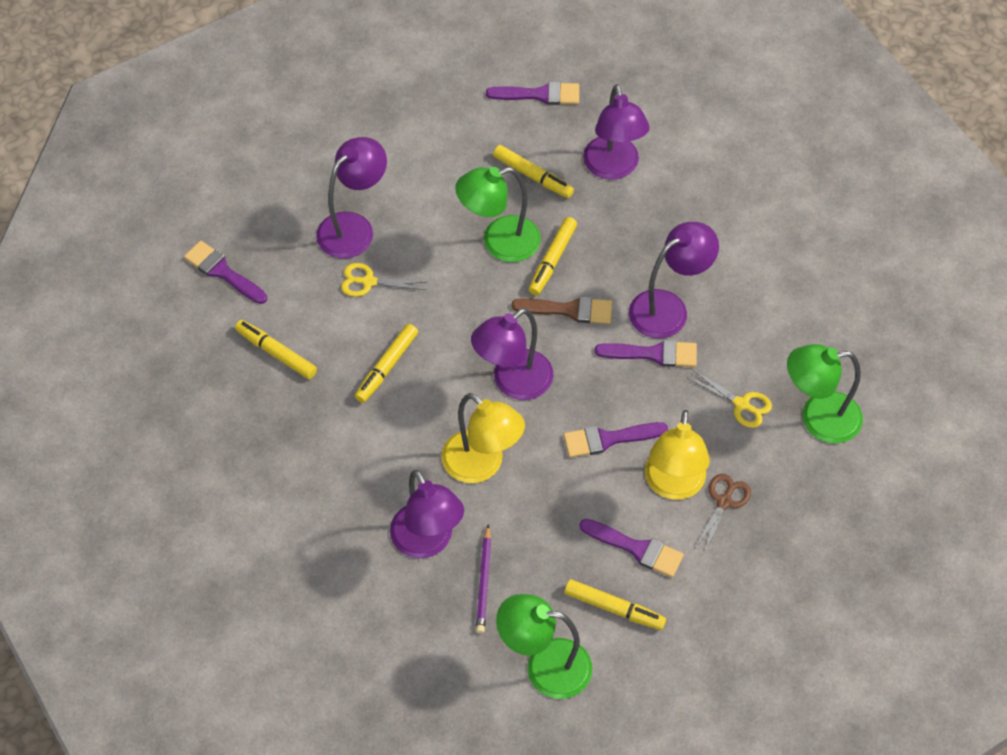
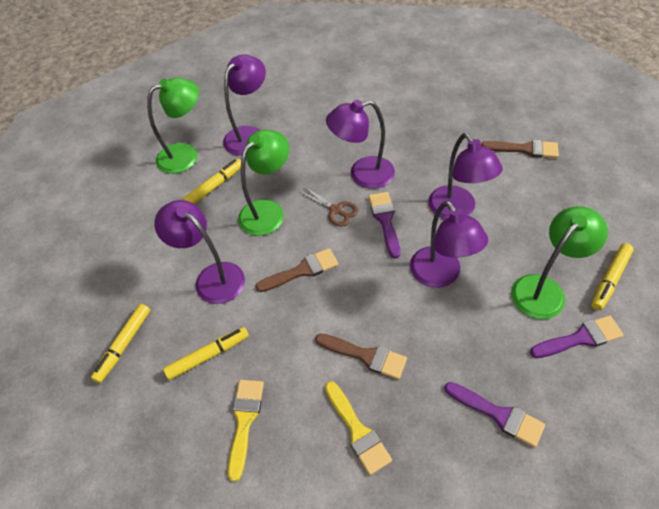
brown brush: 1 -> 3
purple brush: 5 -> 3
purple pencil: 1 -> 0
yellow brush: 0 -> 2
yellow lamp: 2 -> 0
yellow marker: 5 -> 4
yellow scissors: 2 -> 0

